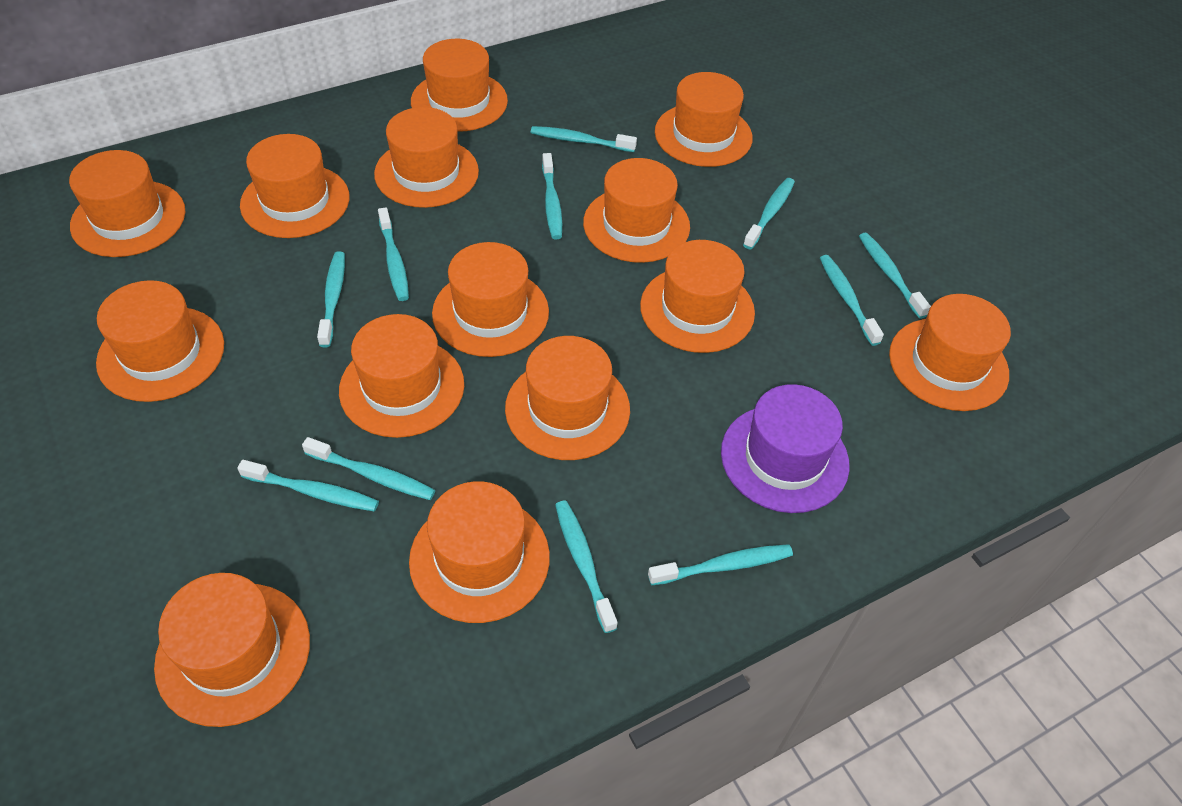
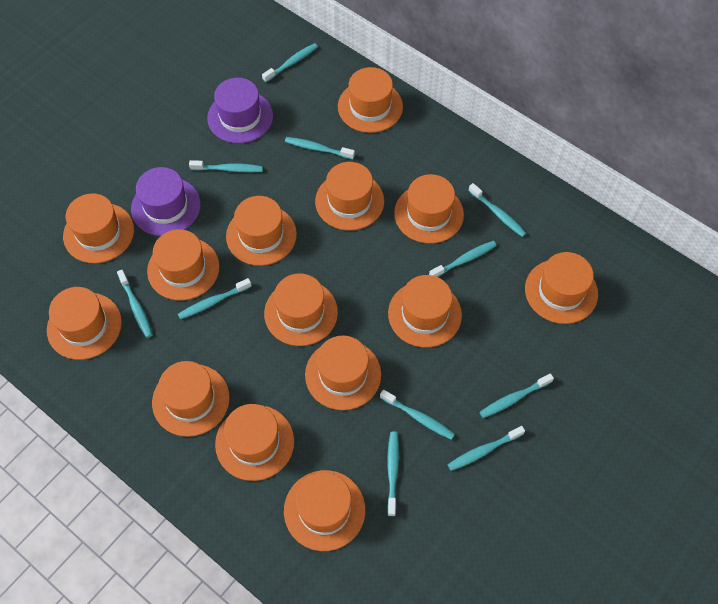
purple hat: 1 -> 2

